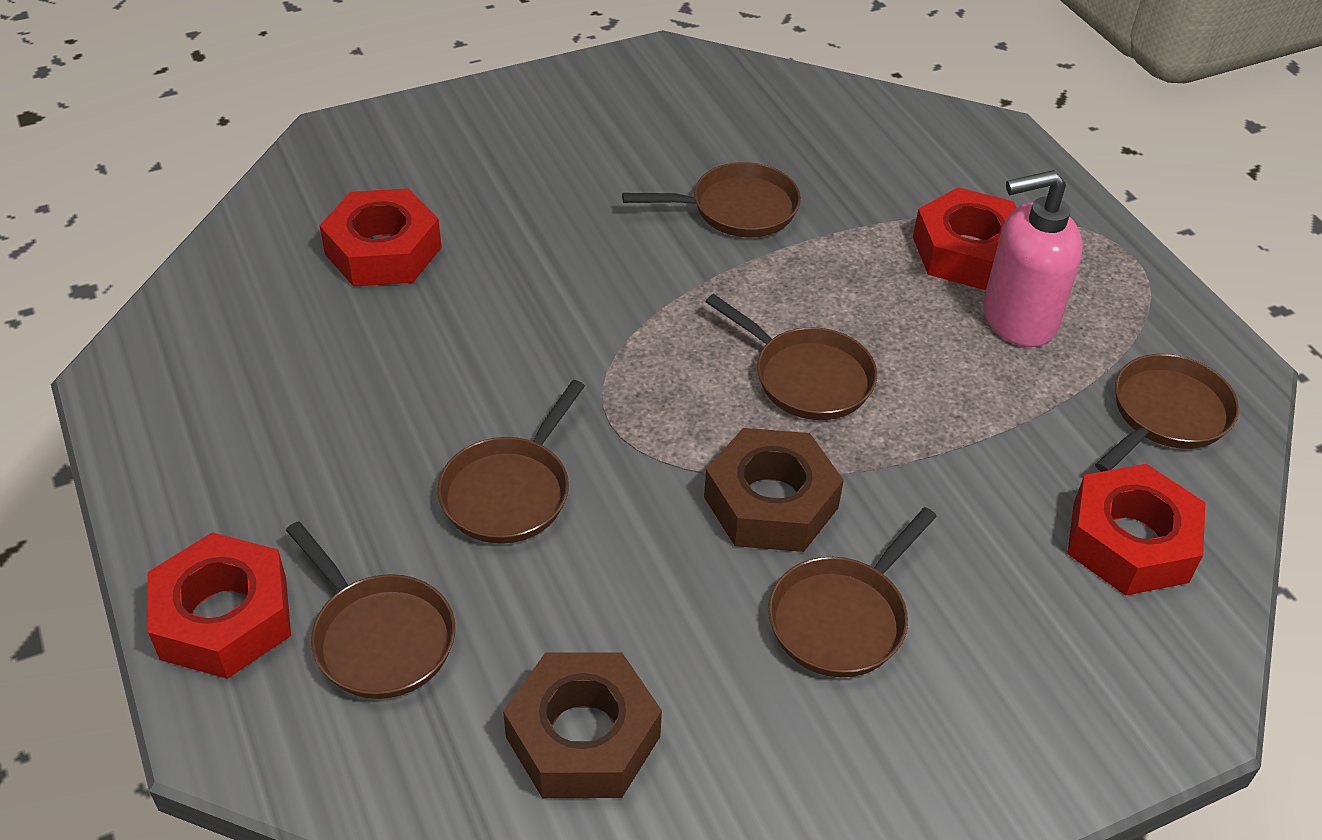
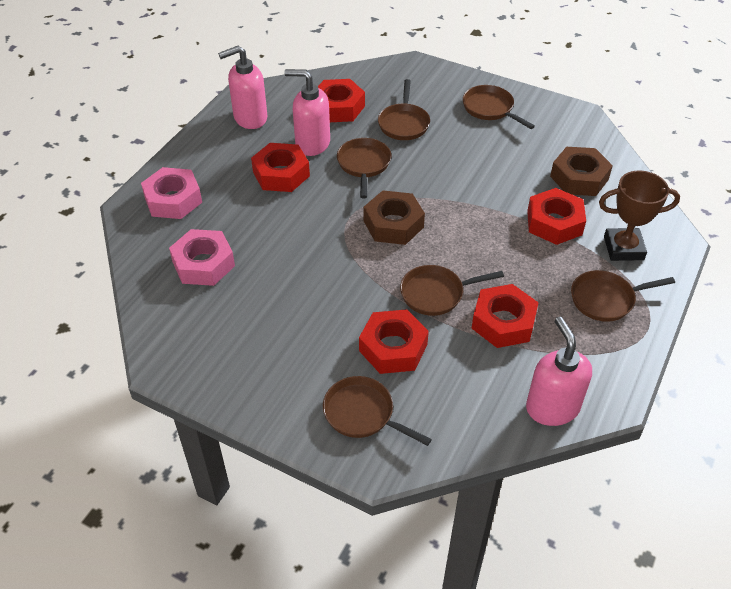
brown trophy: 0 -> 1
pink nut: 0 -> 2
pink soap dispenser: 1 -> 3
red nut: 4 -> 5

